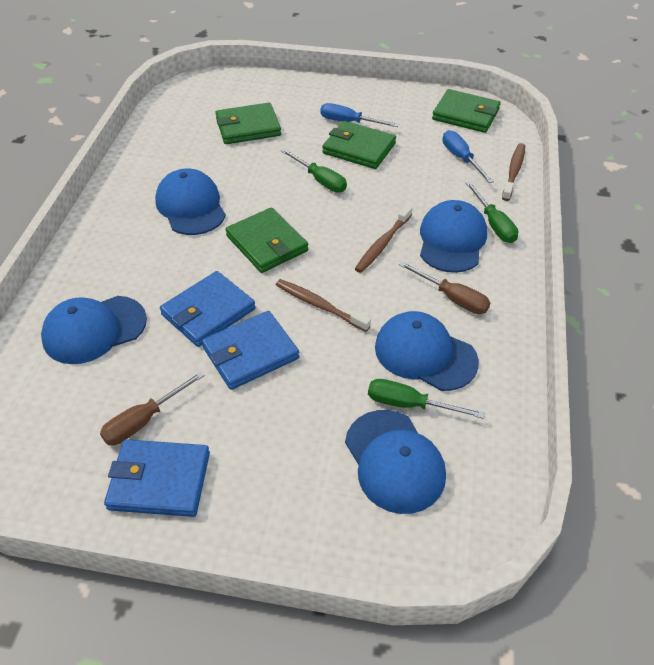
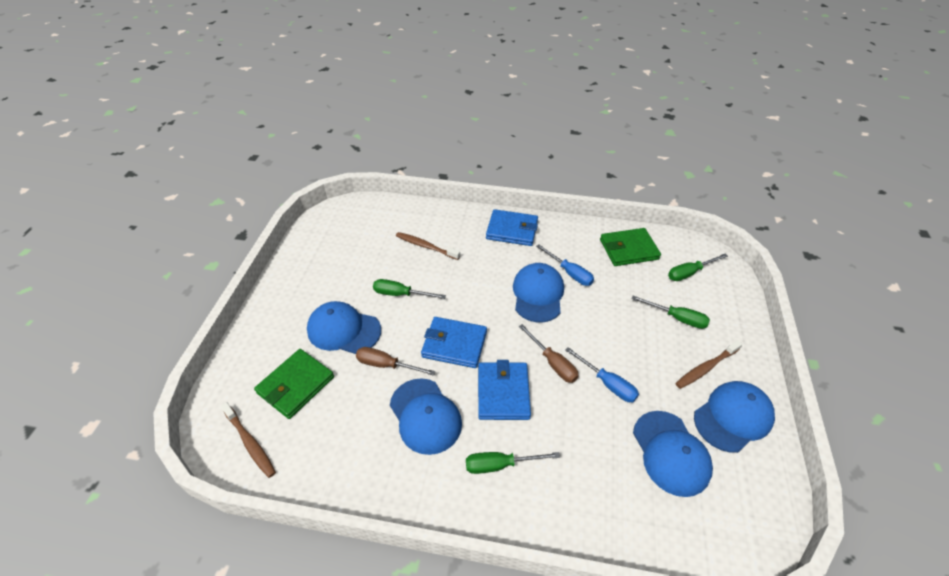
green screwdriver: 3 -> 4
green wallet: 4 -> 2

